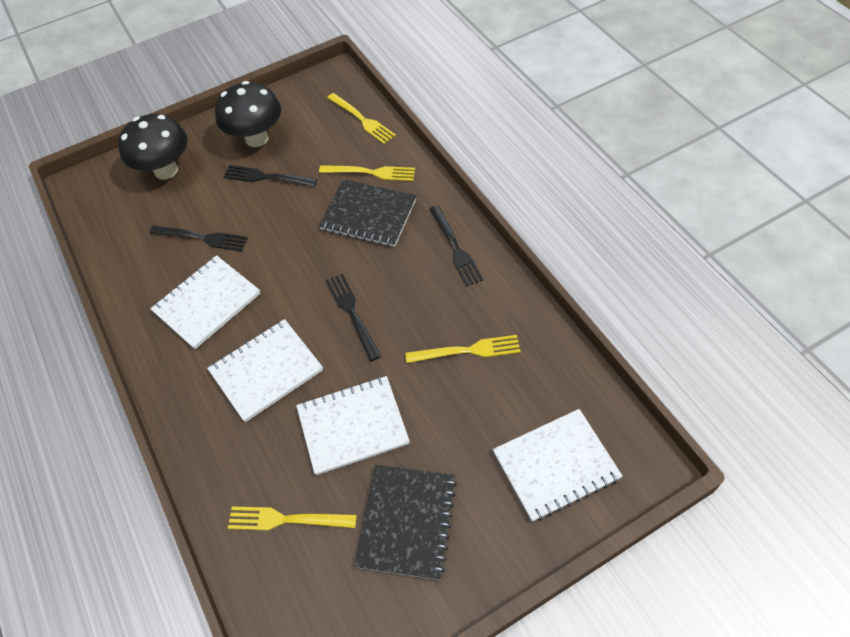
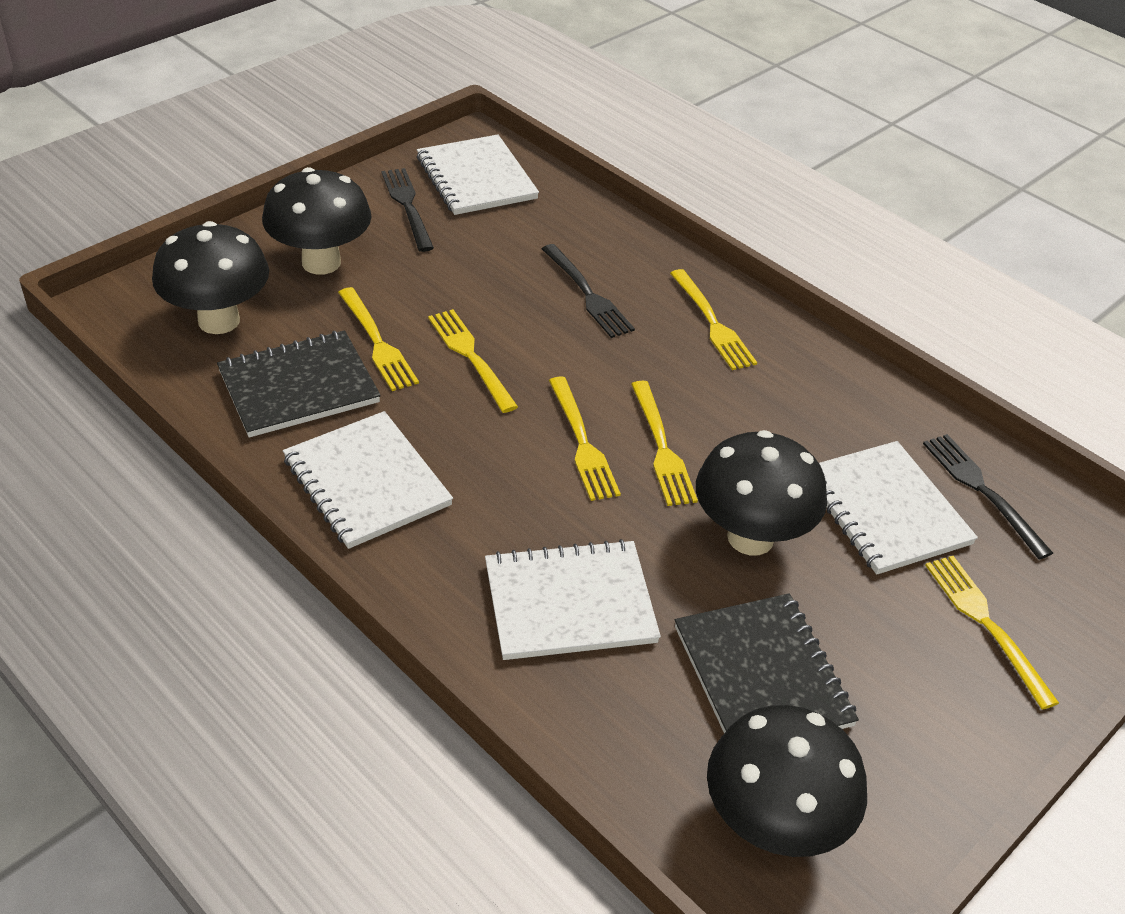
black fork: 4 -> 3
black mushroom: 2 -> 4
yellow fork: 4 -> 6

